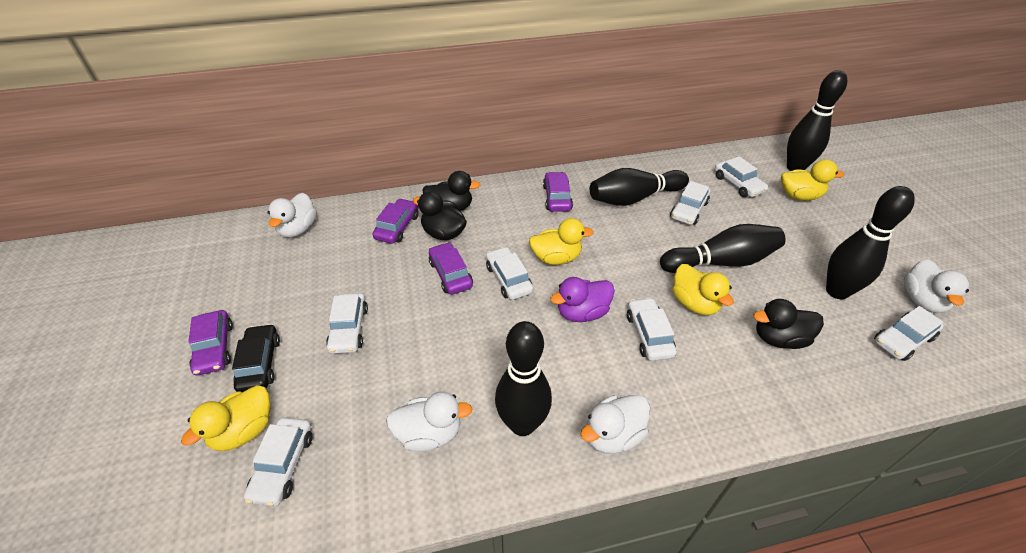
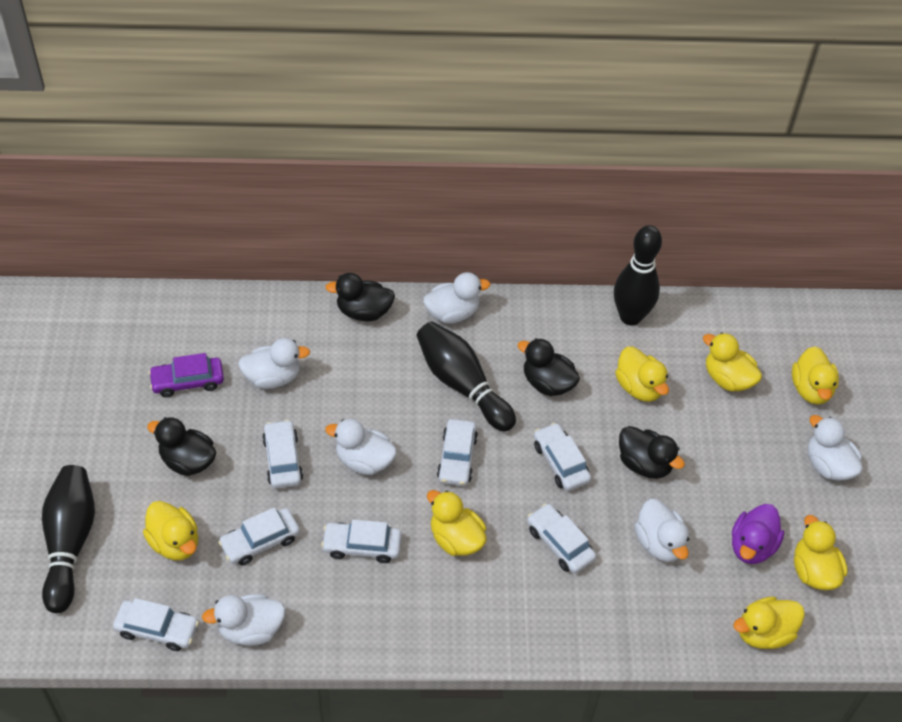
black bowling pin: 5 -> 3
black car: 1 -> 0
black duck: 3 -> 4
purple car: 4 -> 1
white duck: 4 -> 6
yellow duck: 4 -> 7

